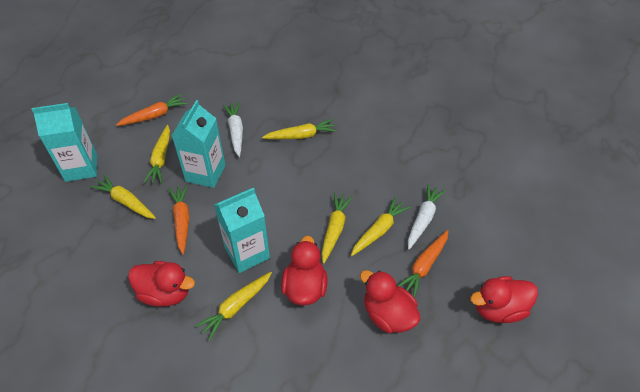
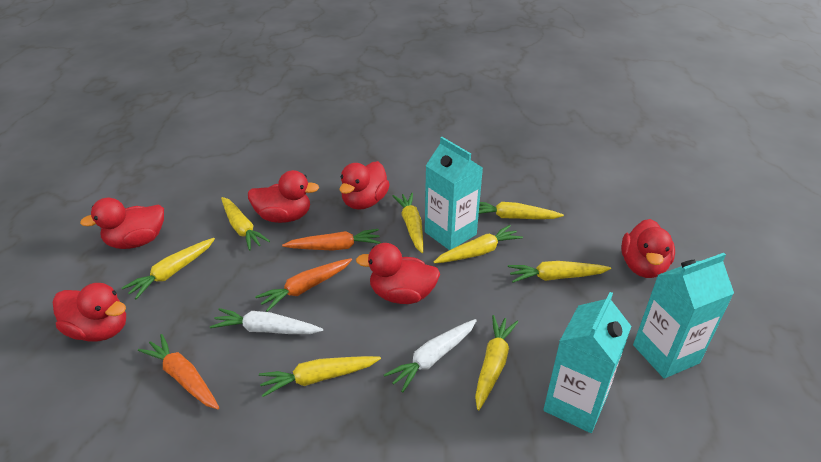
red duck: 4 -> 6
yellow carrot: 6 -> 8

